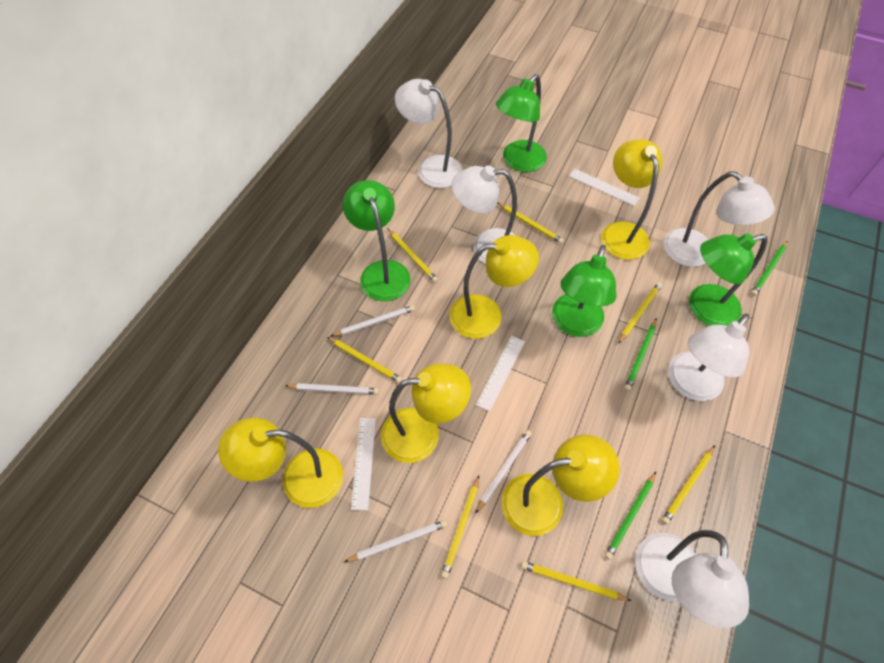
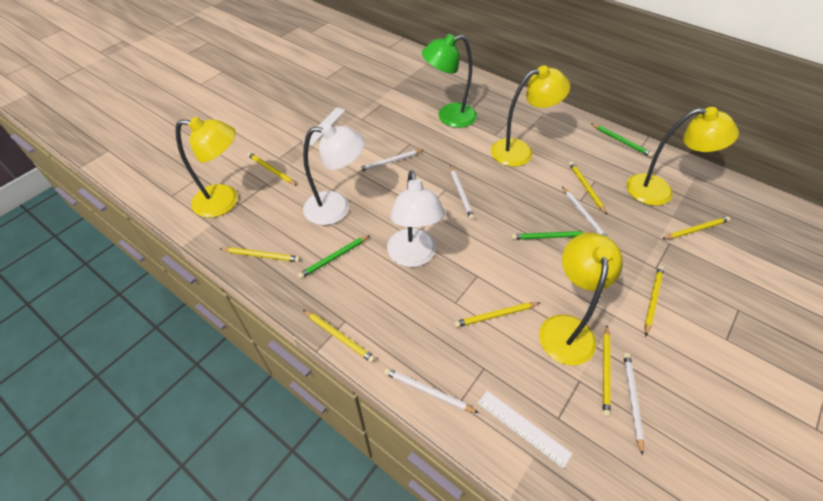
green lamp: 4 -> 1
white lamp: 5 -> 2
white pencil: 4 -> 5
white ruler: 3 -> 2
yellow lamp: 5 -> 4
yellow pencil: 7 -> 8

